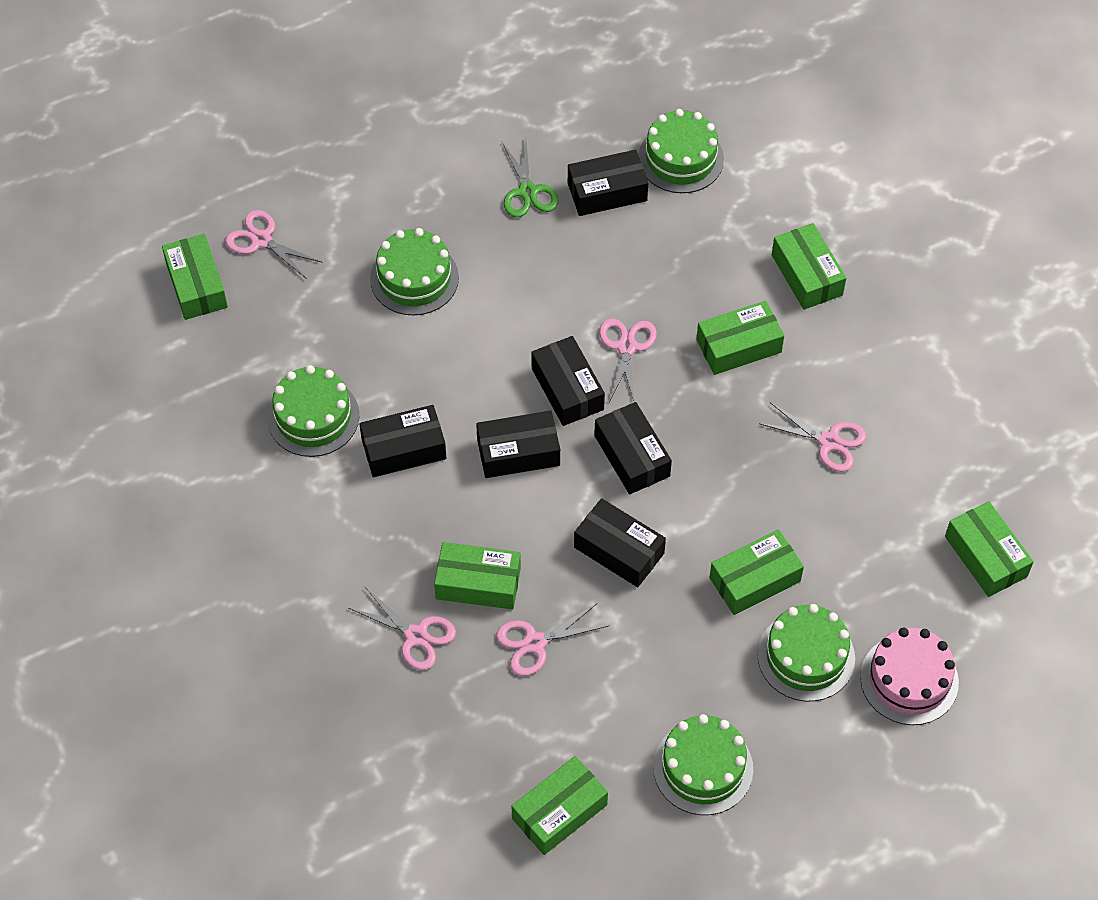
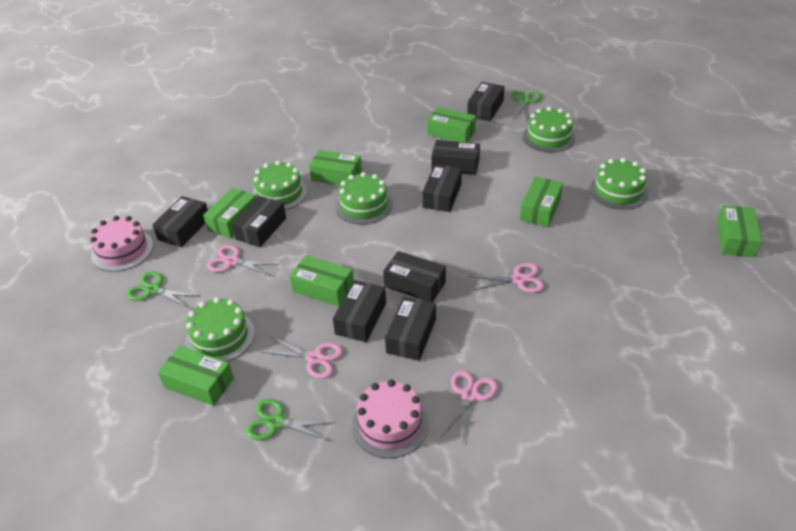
black box: 6 -> 8
green scissors: 1 -> 3
pink cake: 1 -> 2
pink scissors: 5 -> 4

